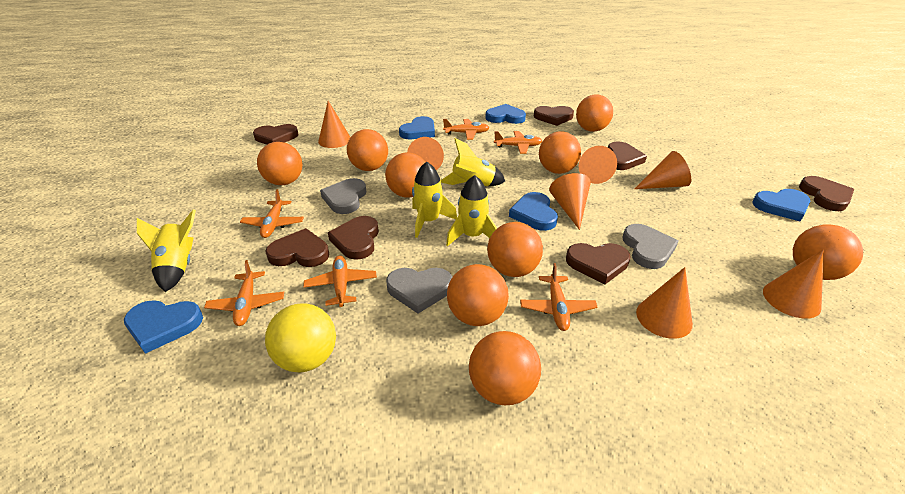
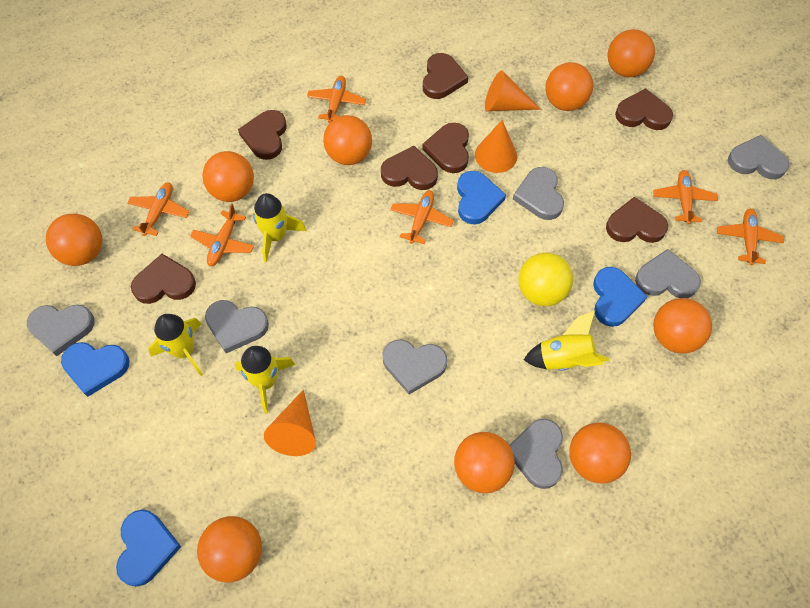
blue heart: 5 -> 4
grey heart: 3 -> 7
orange cone: 7 -> 3

